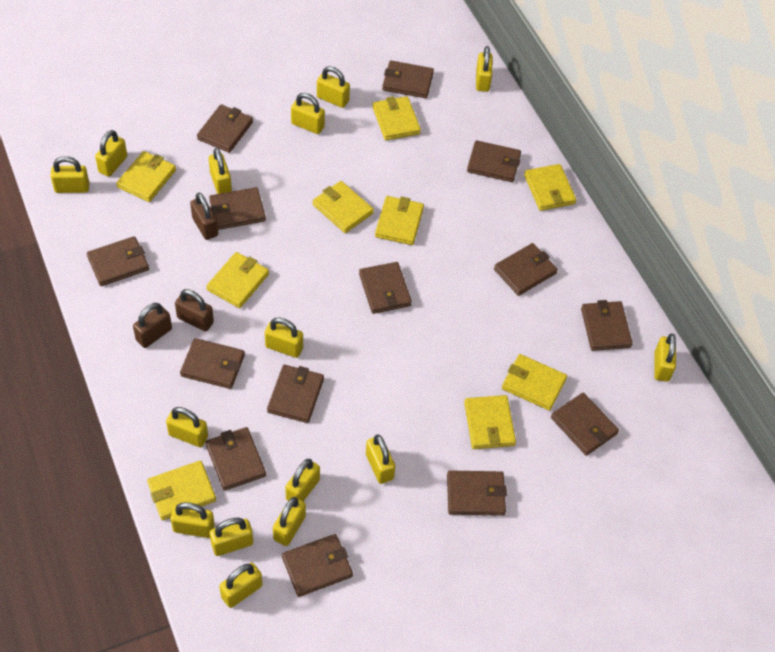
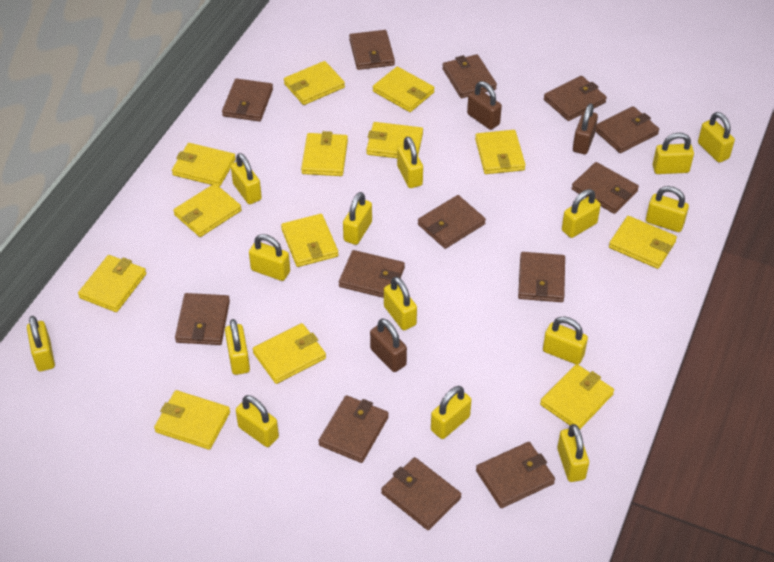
brown wallet: 14 -> 13
yellow wallet: 9 -> 13

